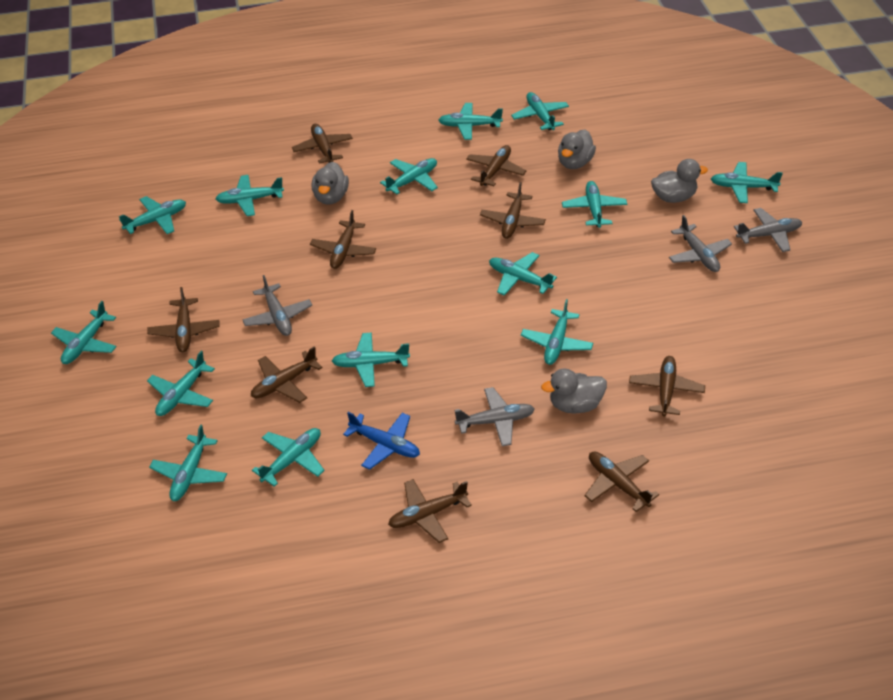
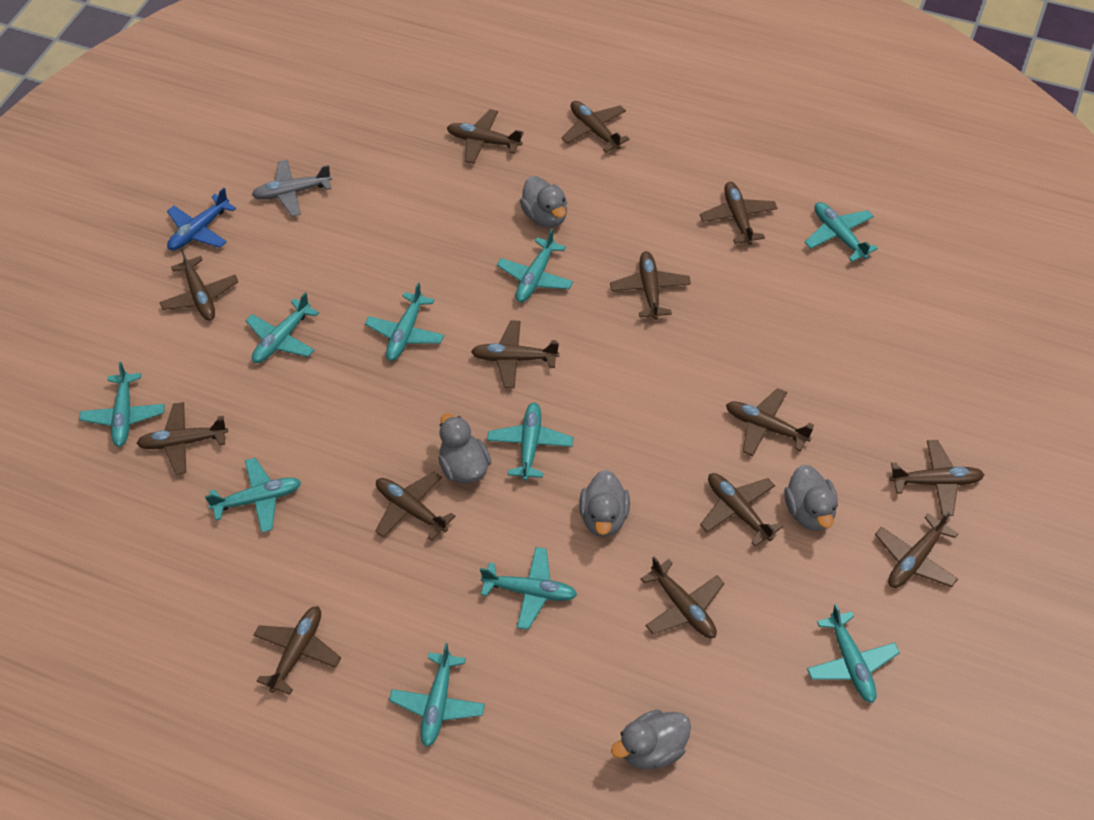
brown plane: 9 -> 14
grey duck: 4 -> 5
grey plane: 4 -> 1
turquoise plane: 14 -> 10

